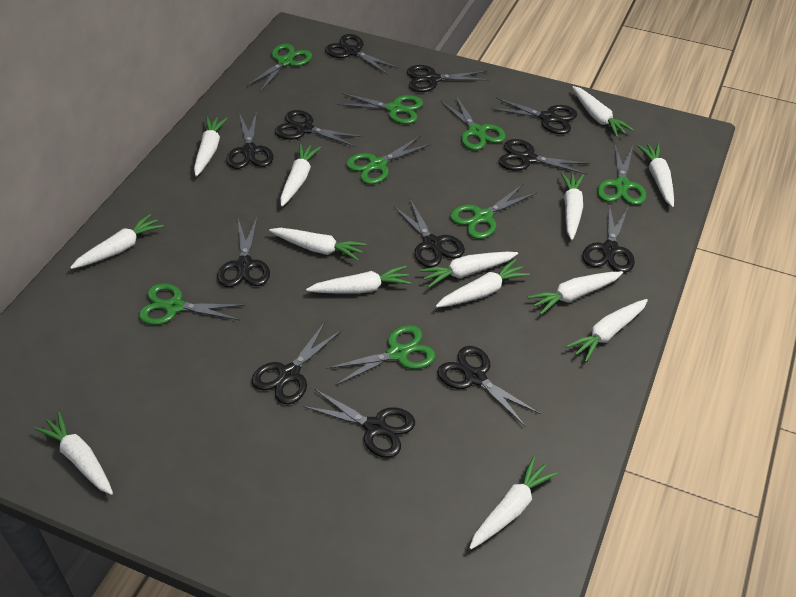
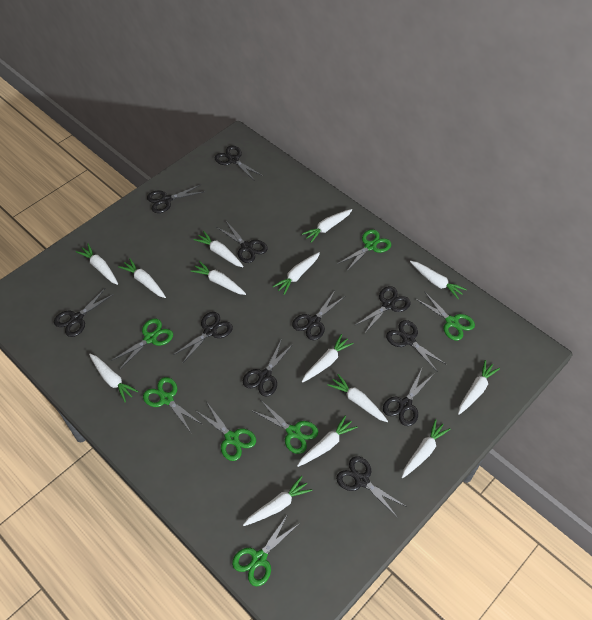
black scissors: 12 -> 11
green scissors: 8 -> 7

